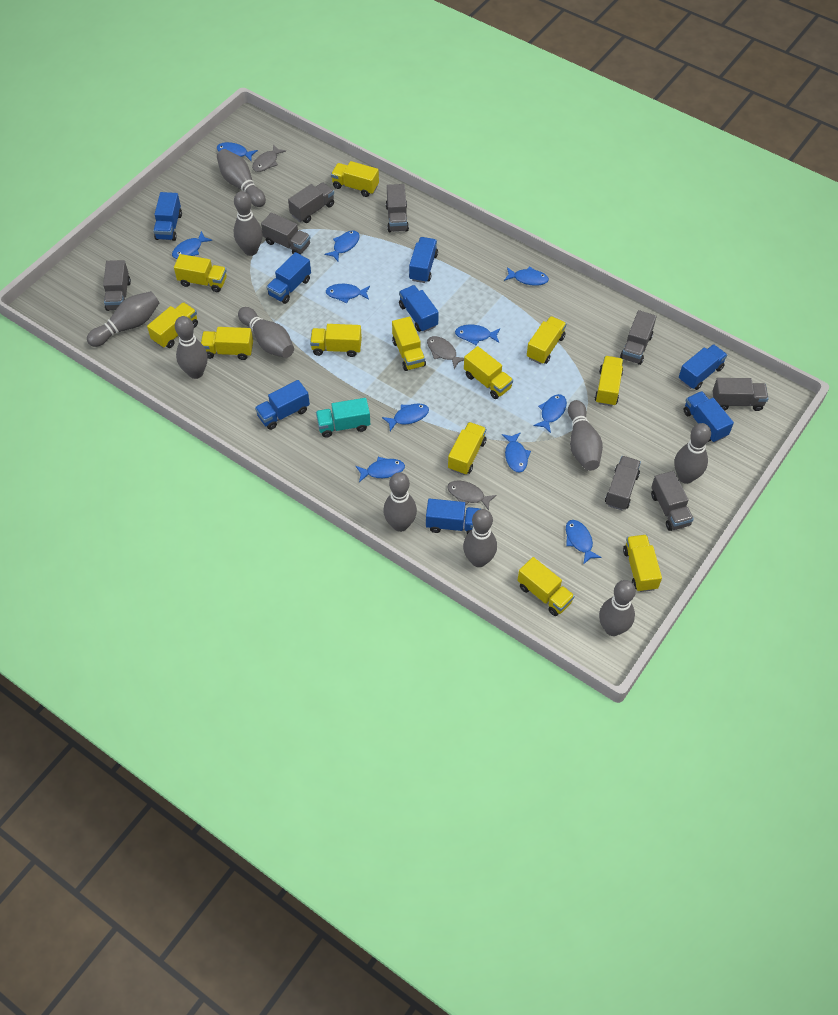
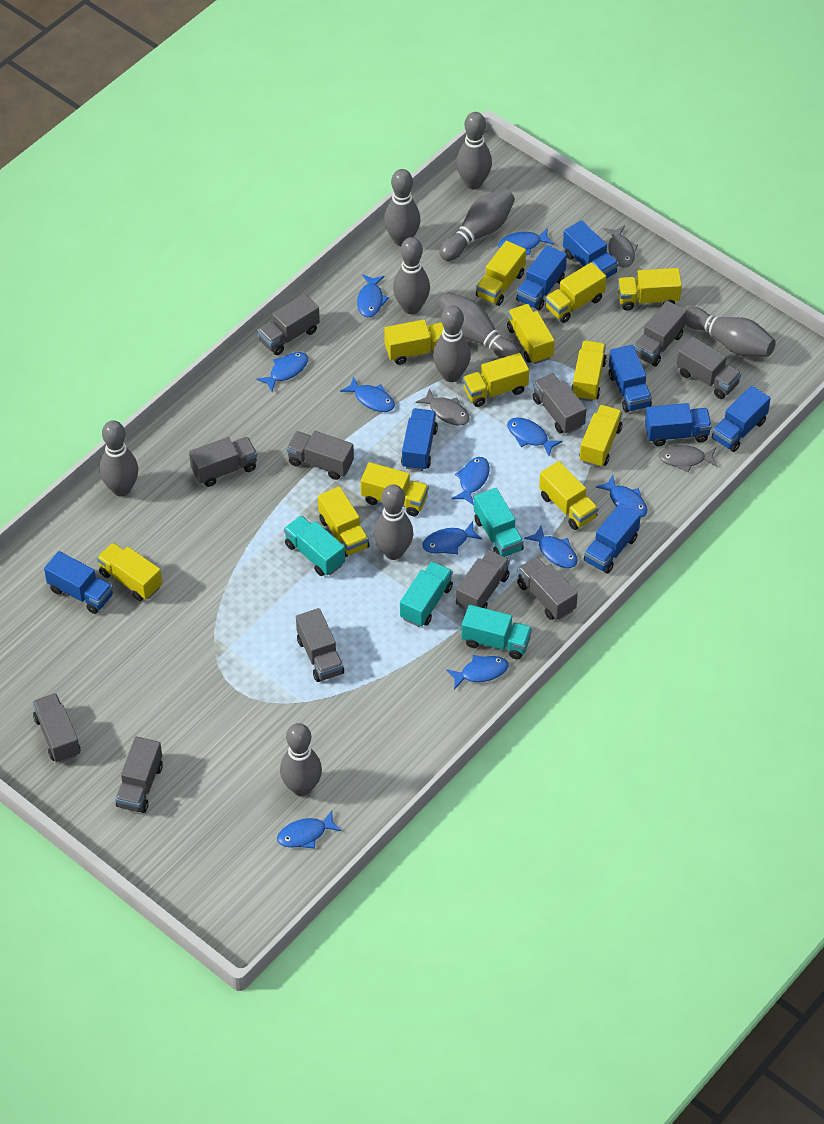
grey truck: 8 -> 11
turquoise truck: 1 -> 4

